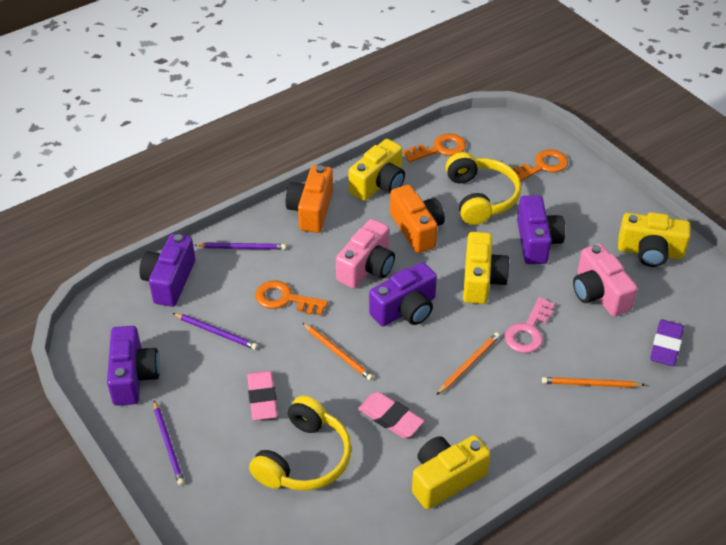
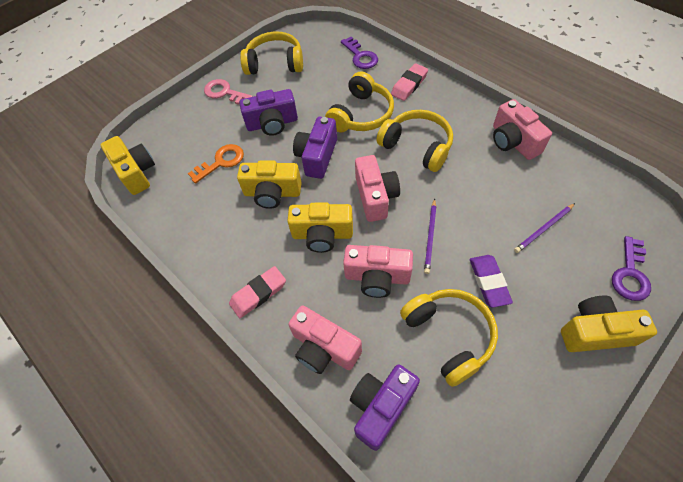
orange camera: 2 -> 0
orange key: 3 -> 1
orange pencil: 3 -> 0
pink camera: 2 -> 4
purple camera: 4 -> 3
purple key: 0 -> 2
purple pencil: 3 -> 2
yellow headphones: 2 -> 4

